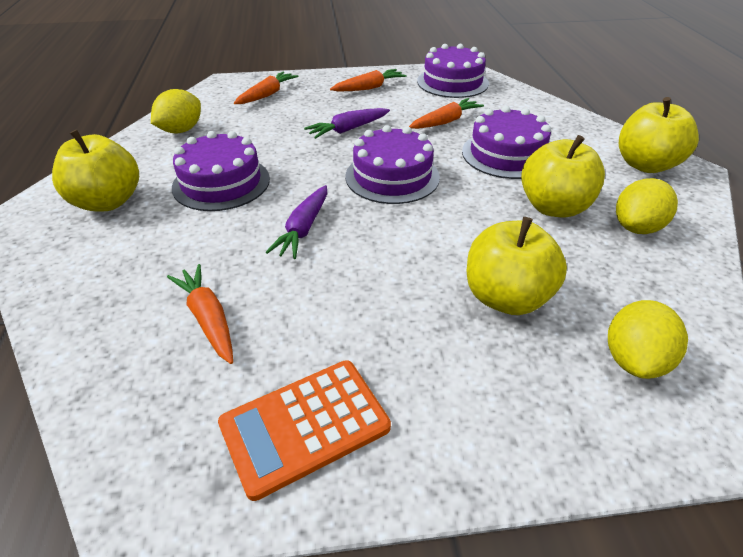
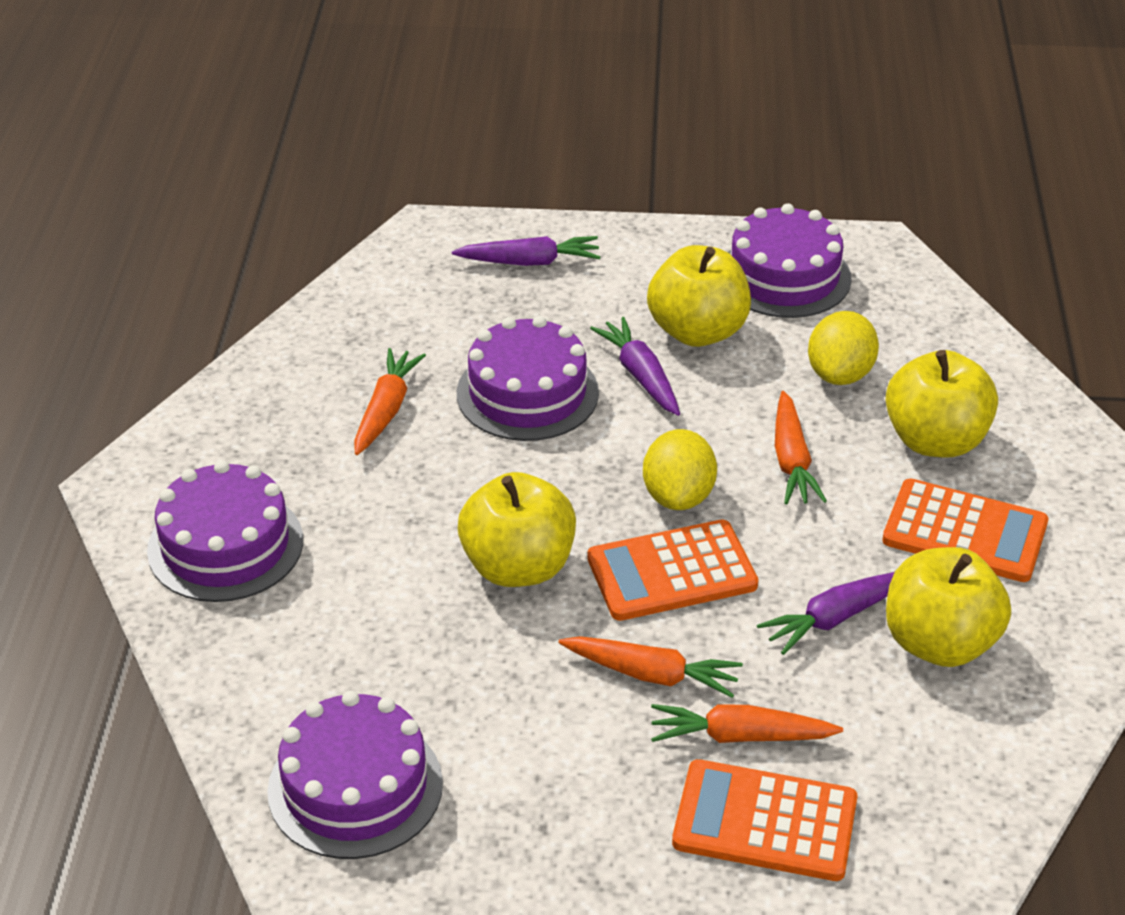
orange calculator: 1 -> 3
purple carrot: 2 -> 3
yellow lemon: 3 -> 2

